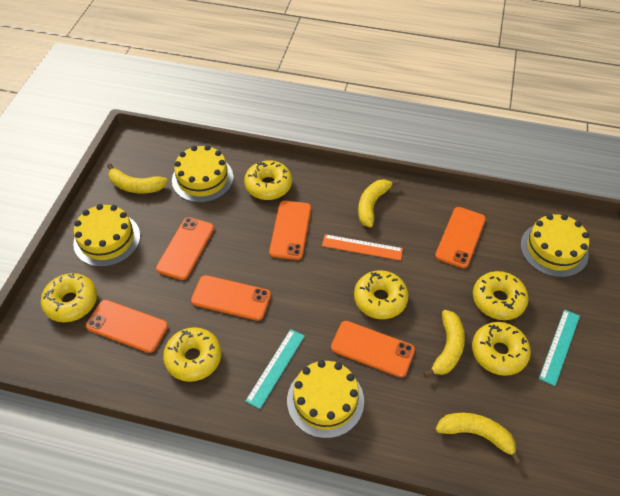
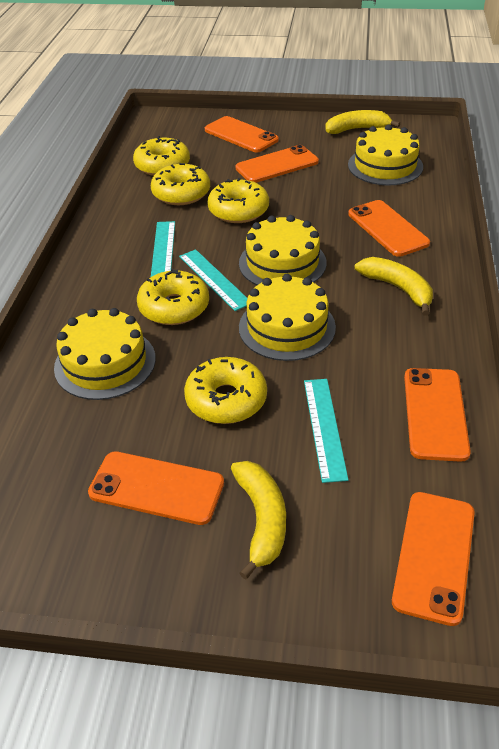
orange ruler: 1 -> 0
turquoise ruler: 2 -> 3
yellow banana: 4 -> 3
yellow donut: 6 -> 5

